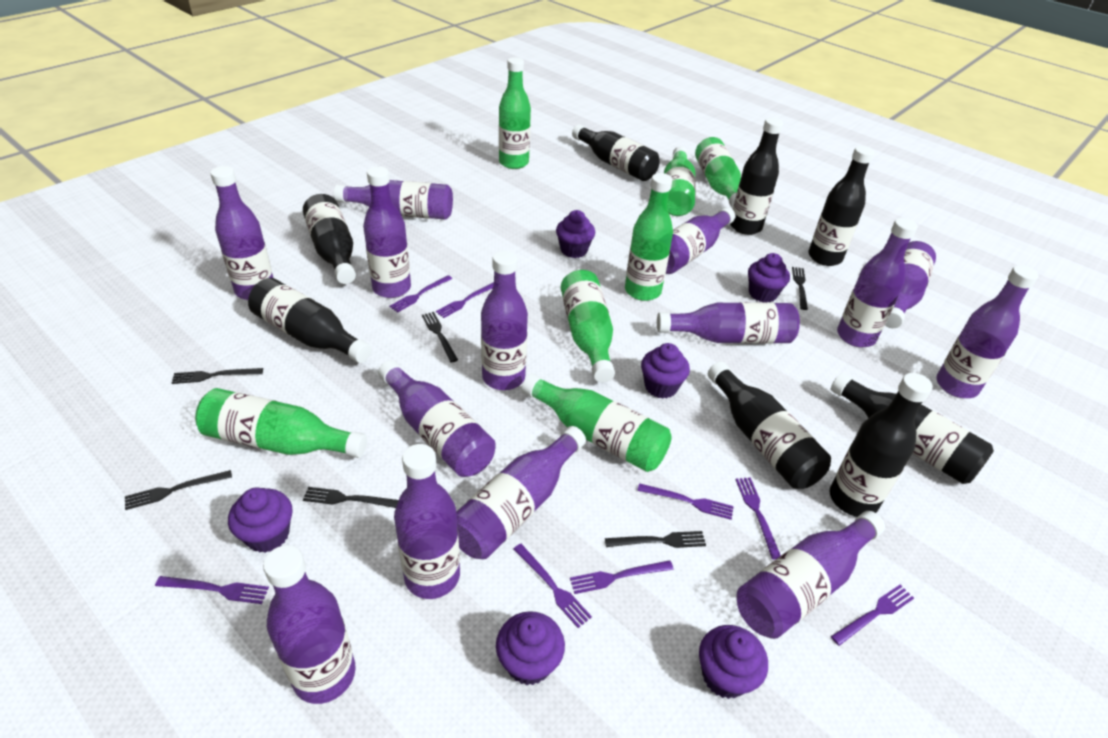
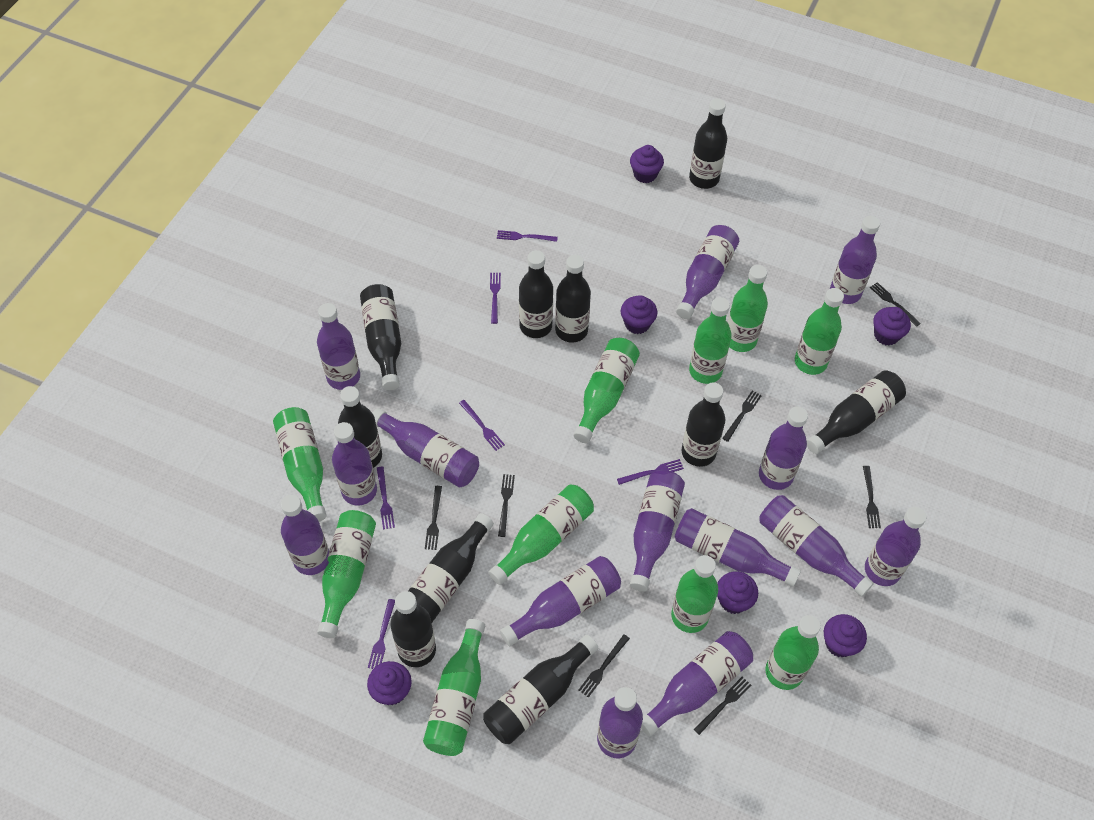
black bottle: 8 -> 10
black fork: 6 -> 7
green bottle: 7 -> 10
purple fork: 8 -> 6

